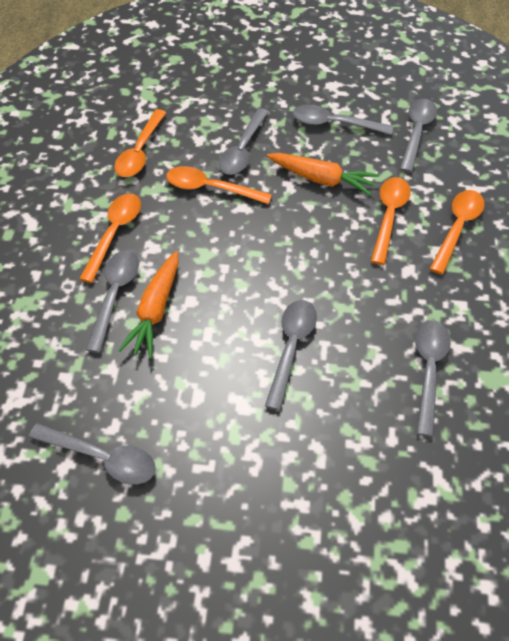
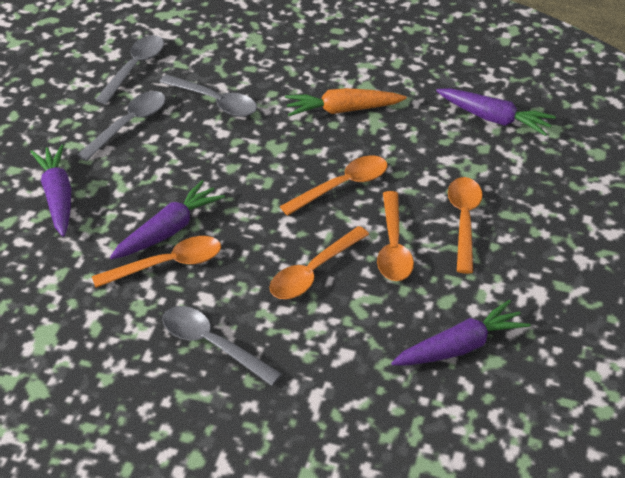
grey spoon: 7 -> 4
orange carrot: 2 -> 1
purple carrot: 0 -> 4

